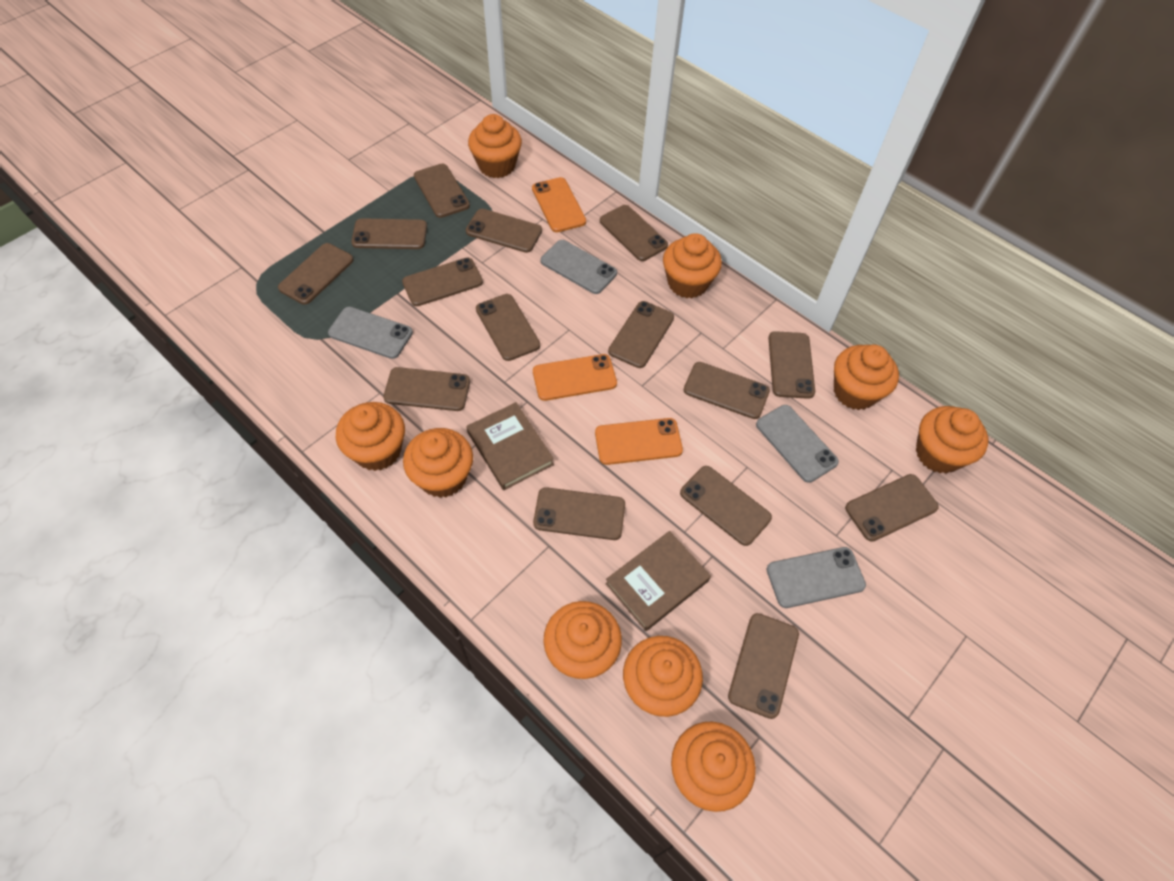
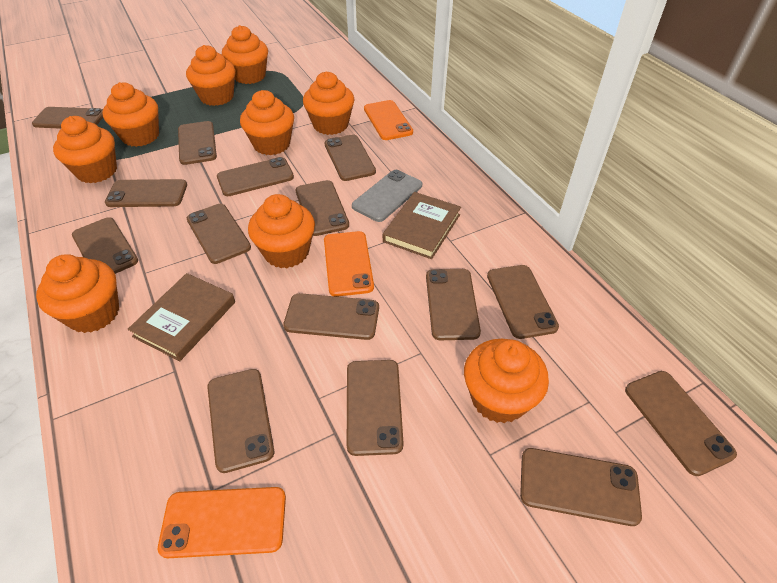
grey phone: 4 -> 1

